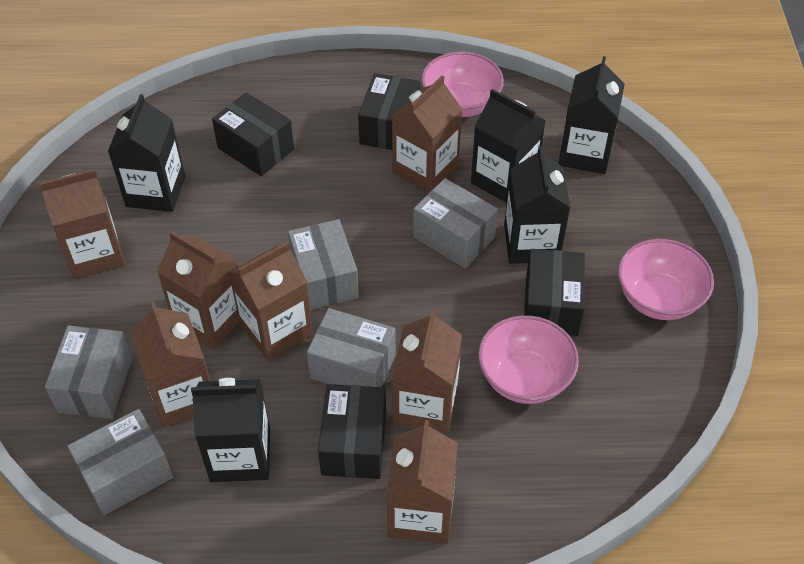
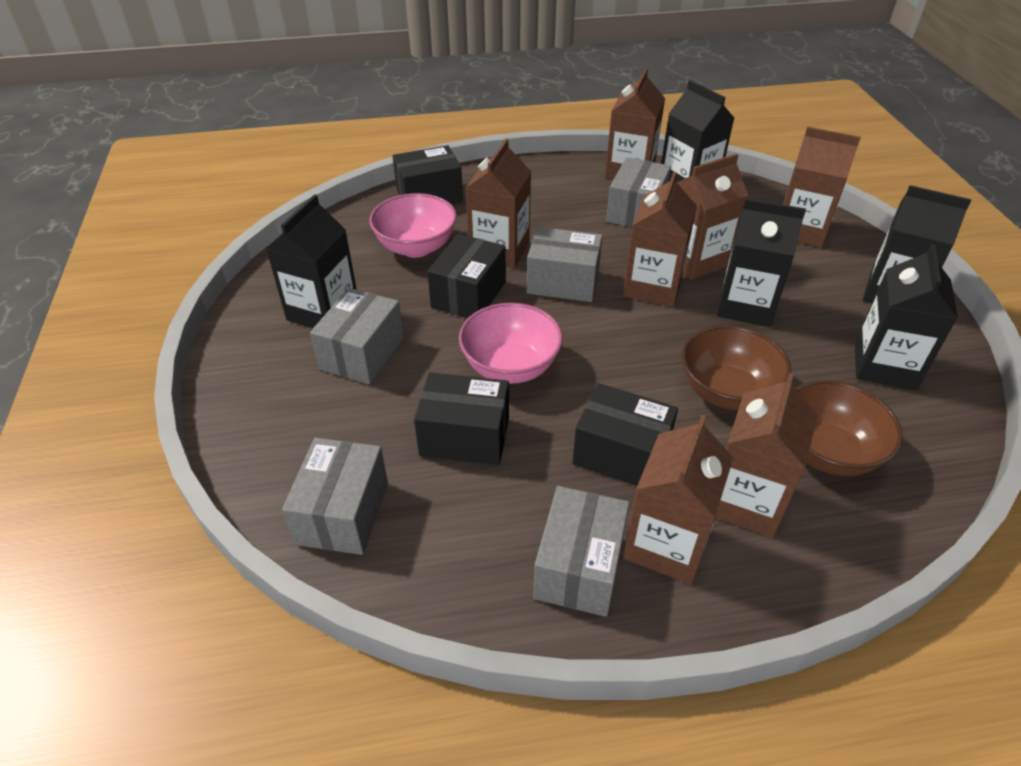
brown bowl: 0 -> 2
pink bowl: 3 -> 2

